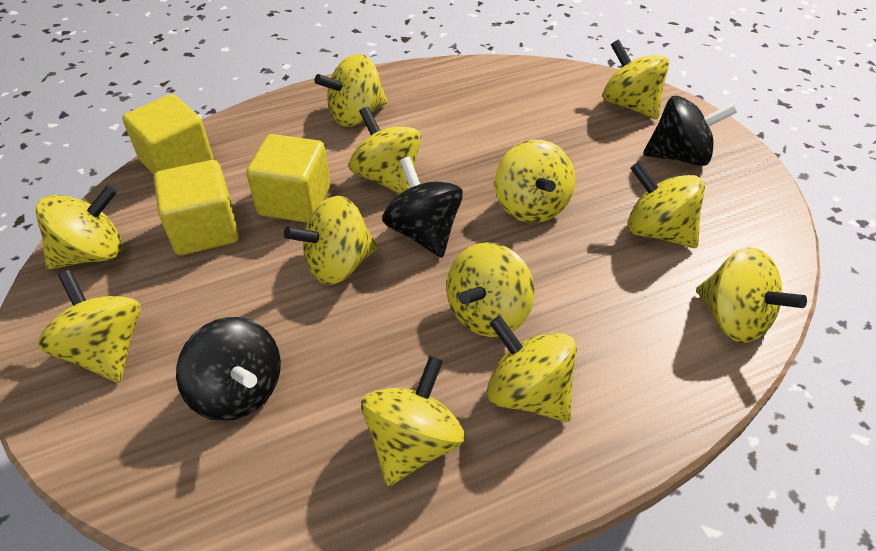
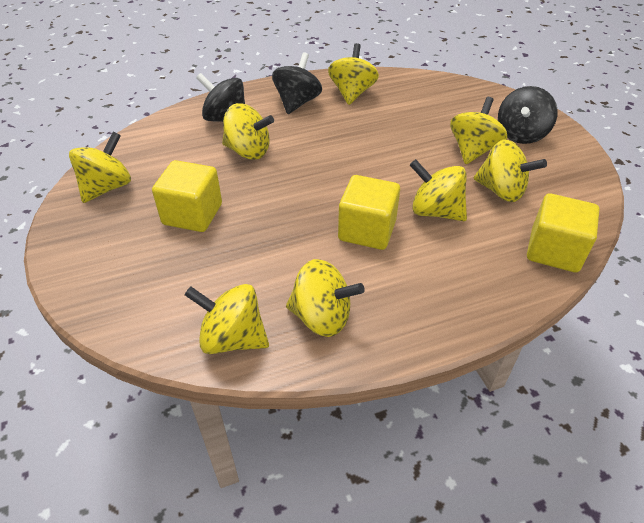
yellow spinning top: 12 -> 8

